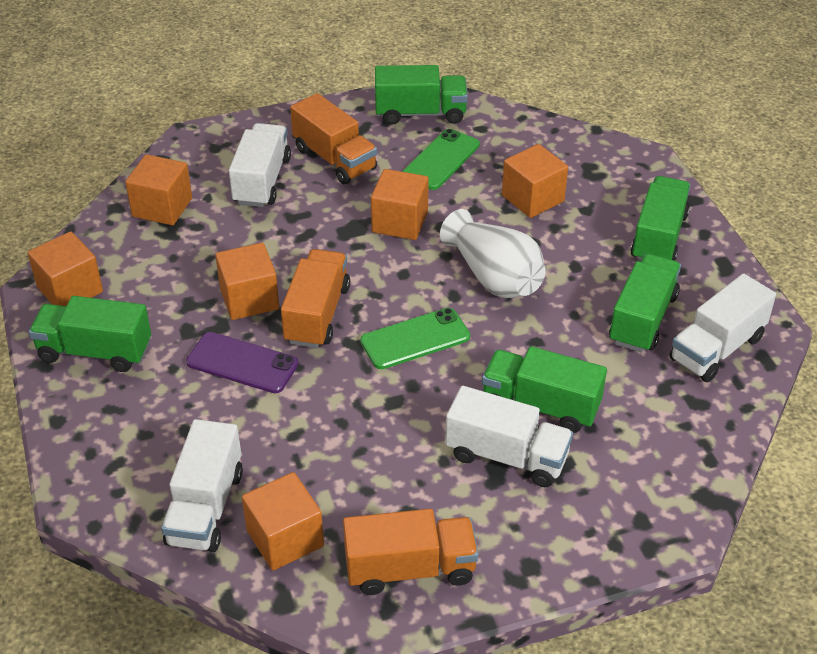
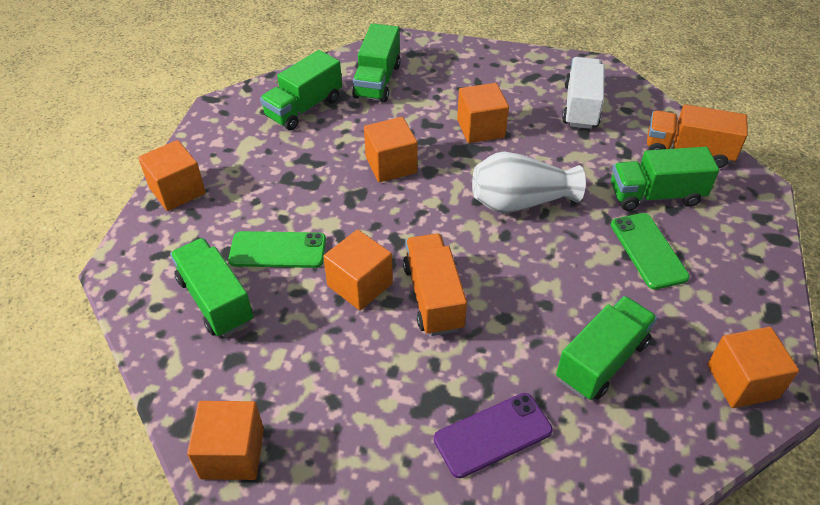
orange truck: 3 -> 2
white truck: 4 -> 1

